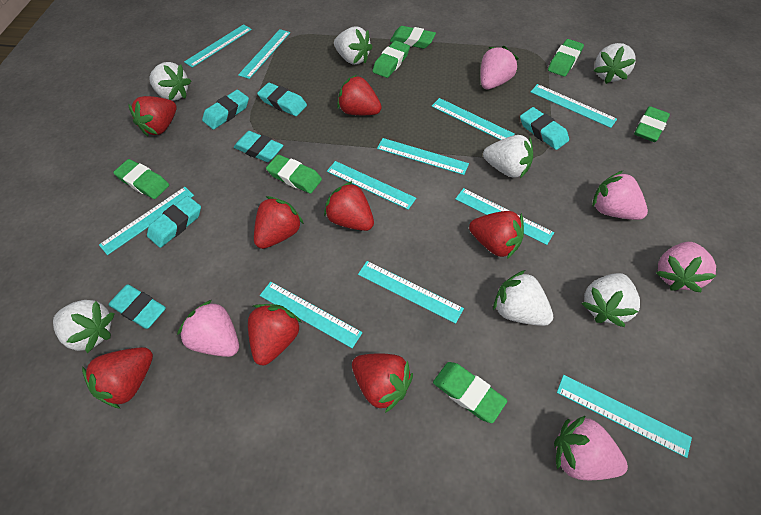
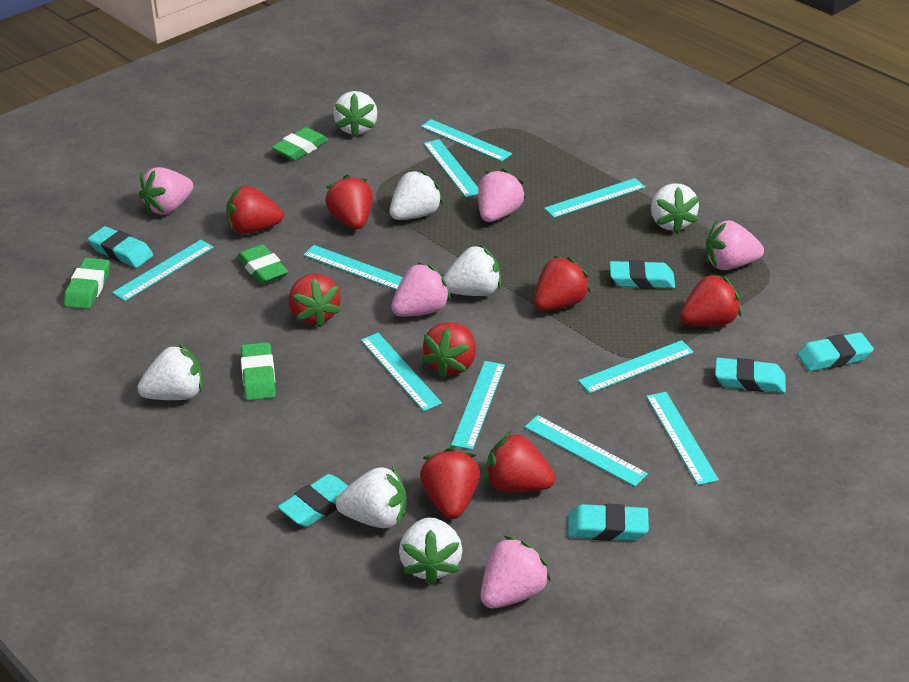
green eraser: 7 -> 4
turquoise ruler: 11 -> 10

